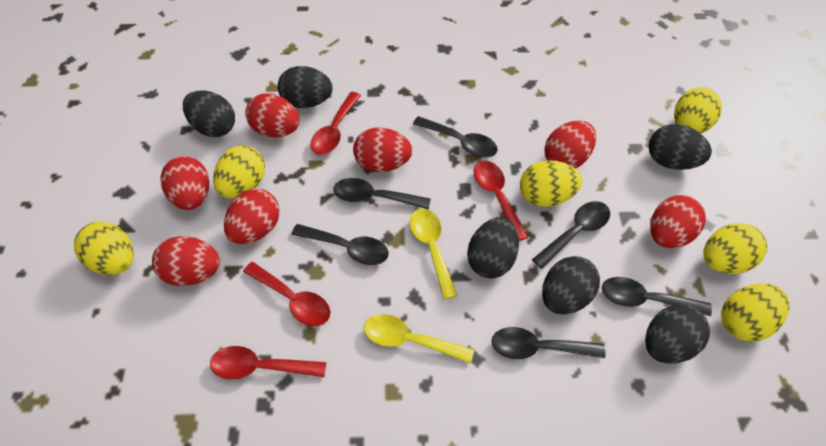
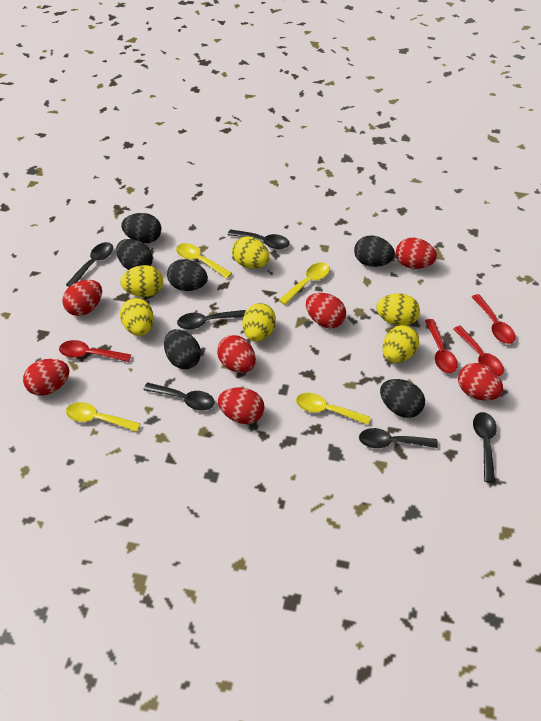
yellow spoon: 2 -> 4

